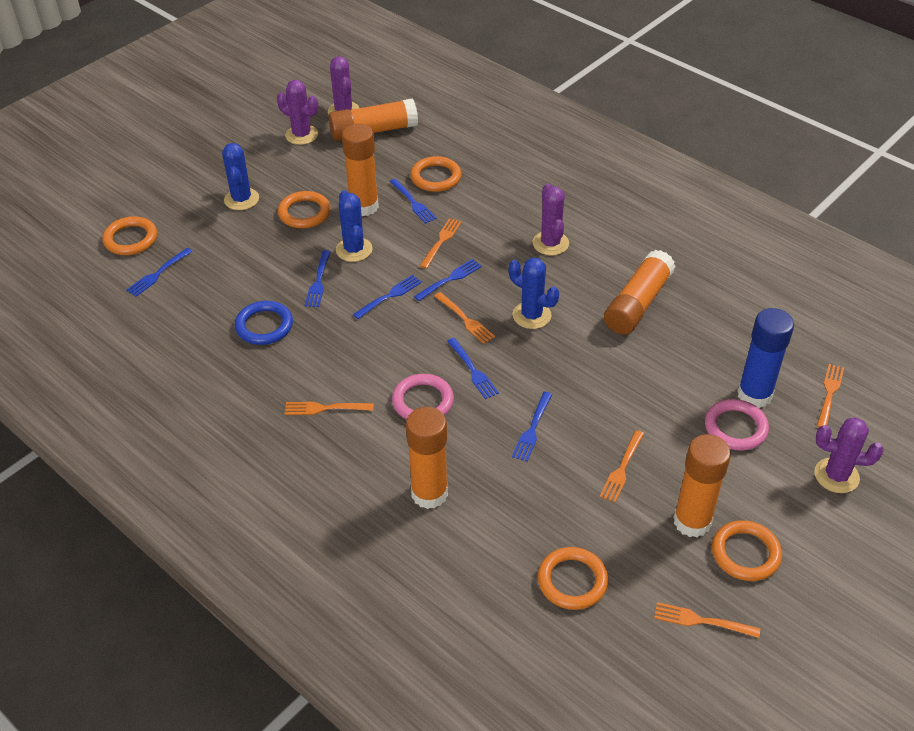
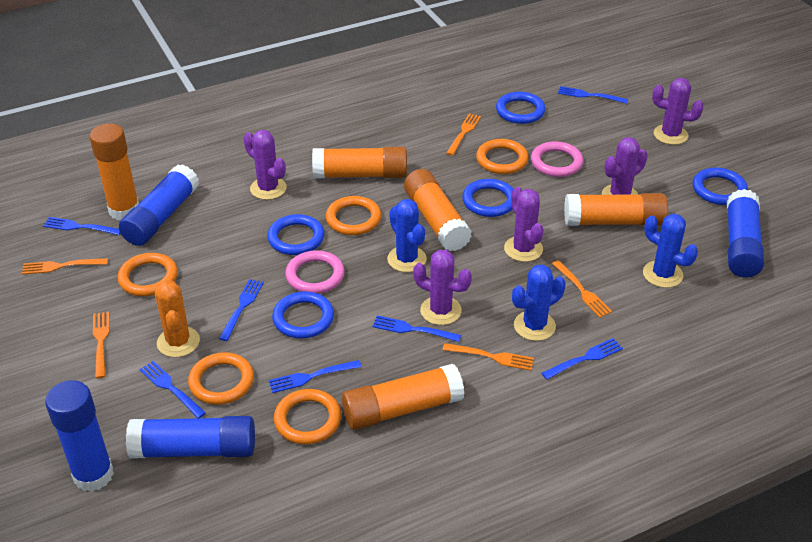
blue glue stick: 1 -> 4
blue ring: 1 -> 5
orange cactus: 0 -> 1
orange fork: 6 -> 5
purple cactus: 4 -> 5

